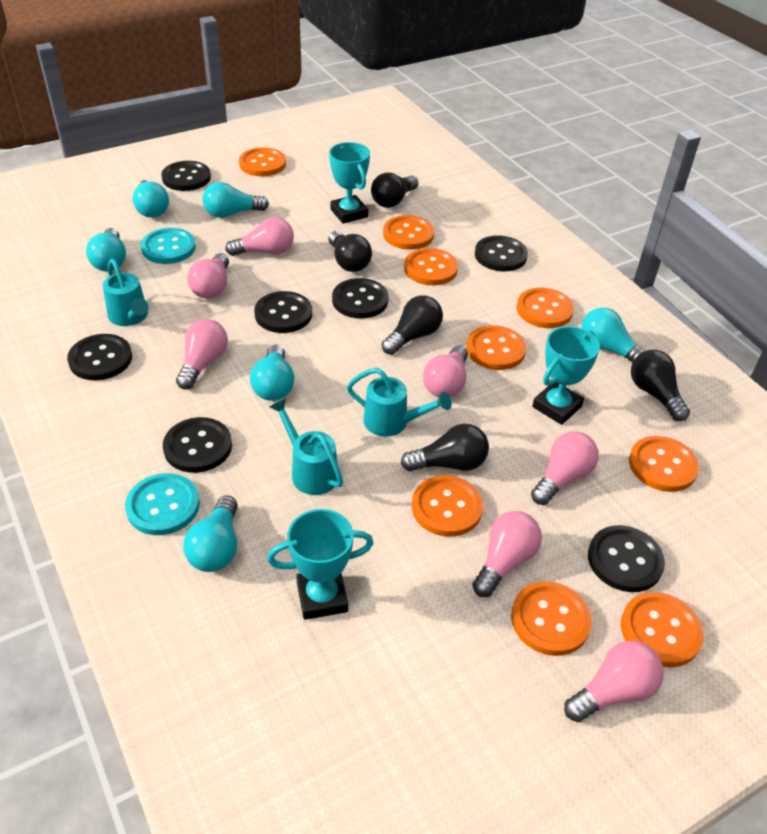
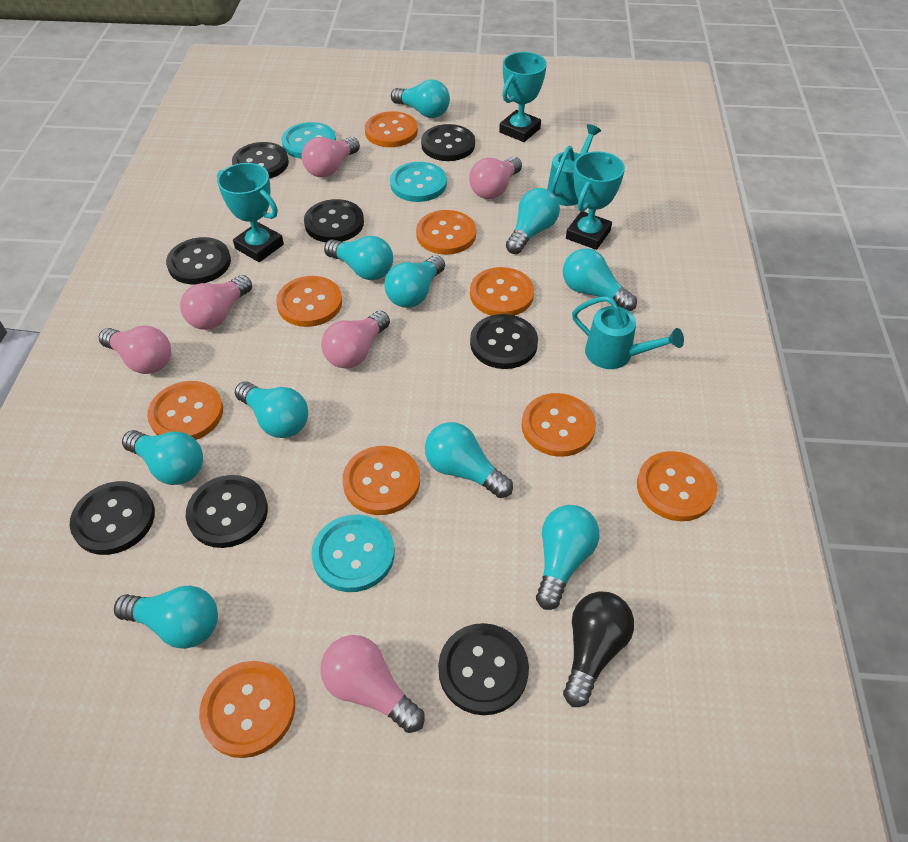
black button: 7 -> 8
black light bulb: 5 -> 1
pink light bulb: 7 -> 6
turquoise button: 2 -> 3
turquoise light bulb: 6 -> 10
turquoise watering can: 3 -> 2

